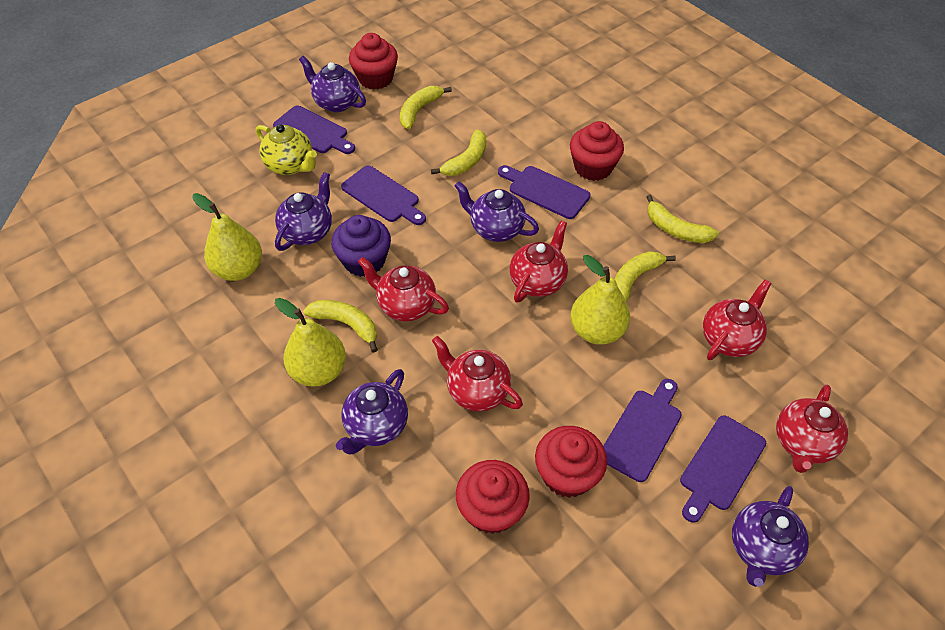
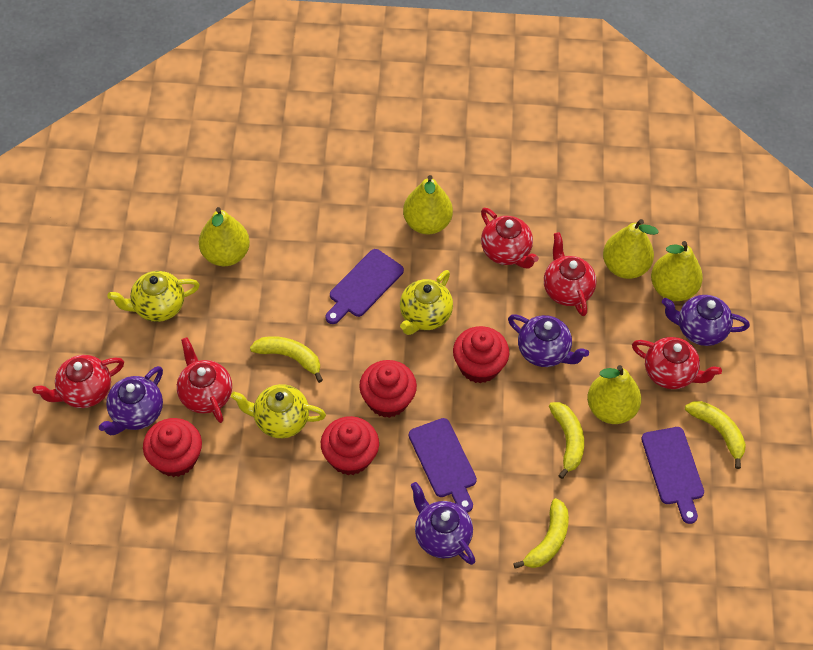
purple cupcake: 1 -> 0
purple cutting board: 5 -> 3
purple teapot: 5 -> 4
yellow banana: 5 -> 4
yellow pear: 3 -> 5
yellow teapot: 1 -> 3

